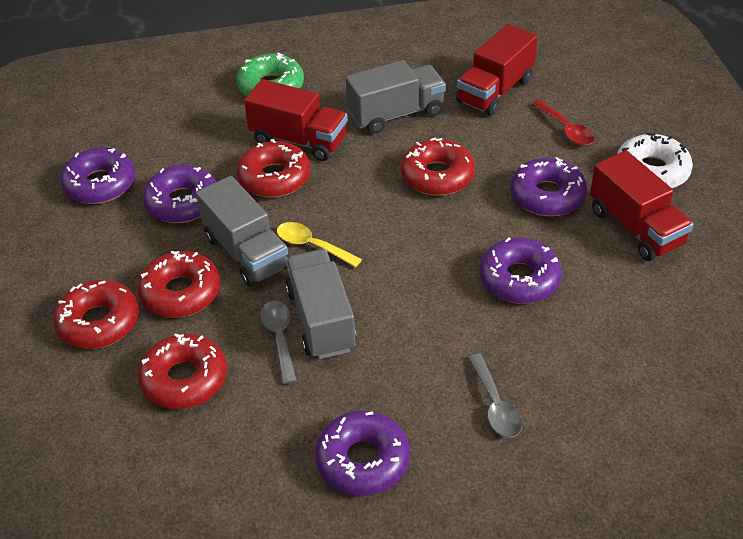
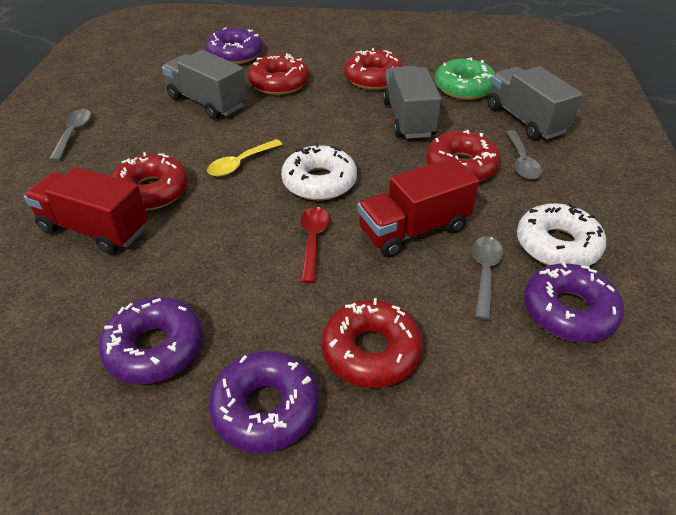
grey spoon: 2 -> 3
purple donut: 5 -> 4
red truck: 3 -> 2
white donut: 1 -> 2

